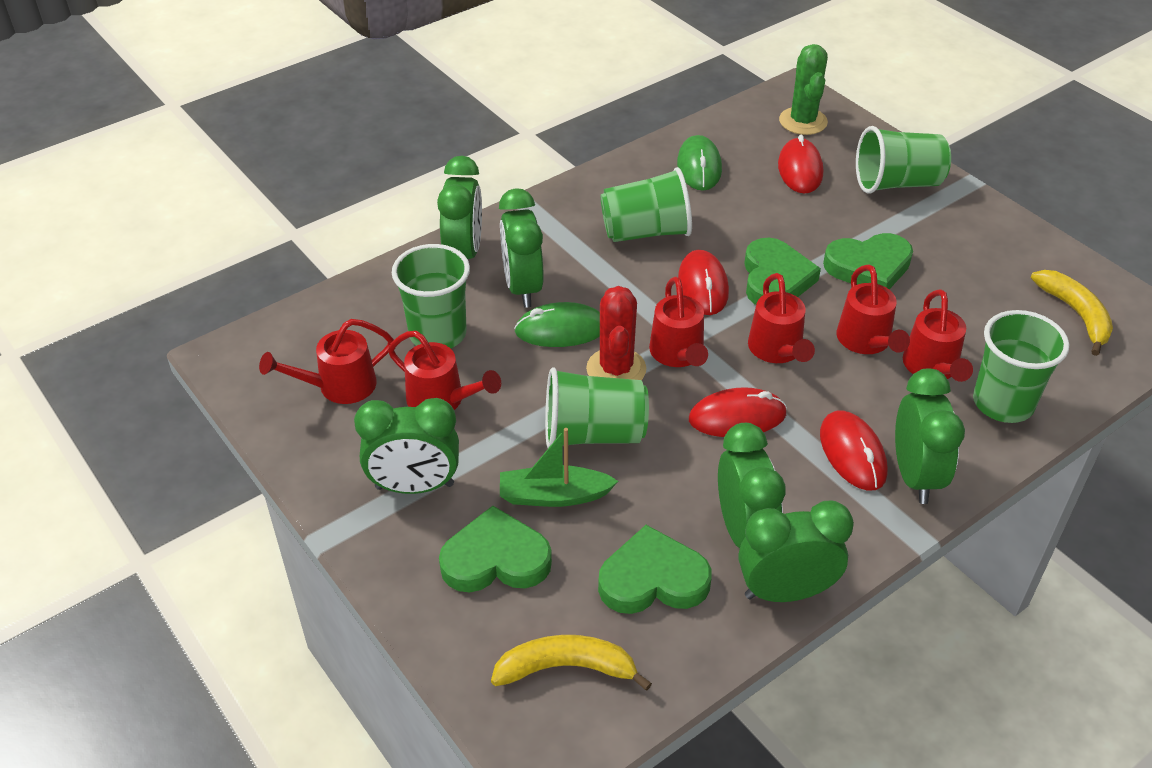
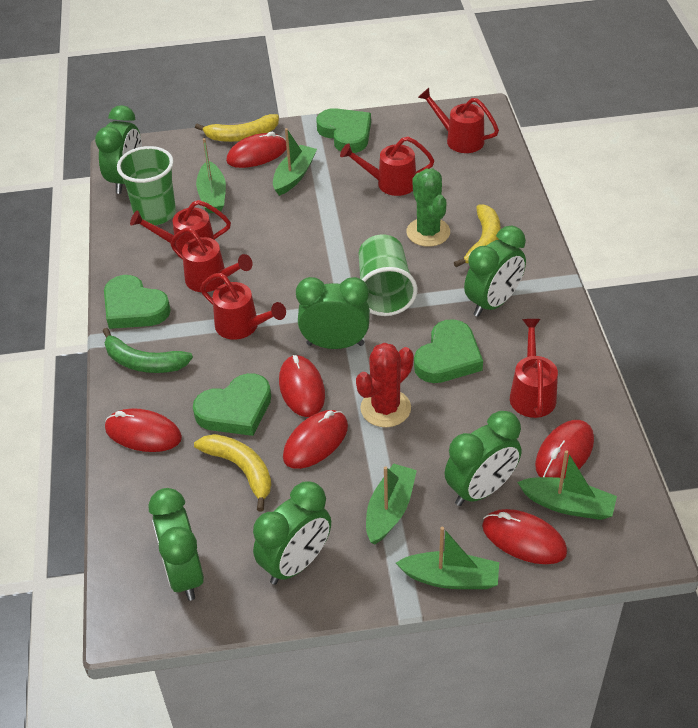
green banana: 0 -> 1
green boat: 1 -> 5
green cup: 5 -> 2
green mouse: 2 -> 0
red mouse: 4 -> 6
yellow banana: 2 -> 3

